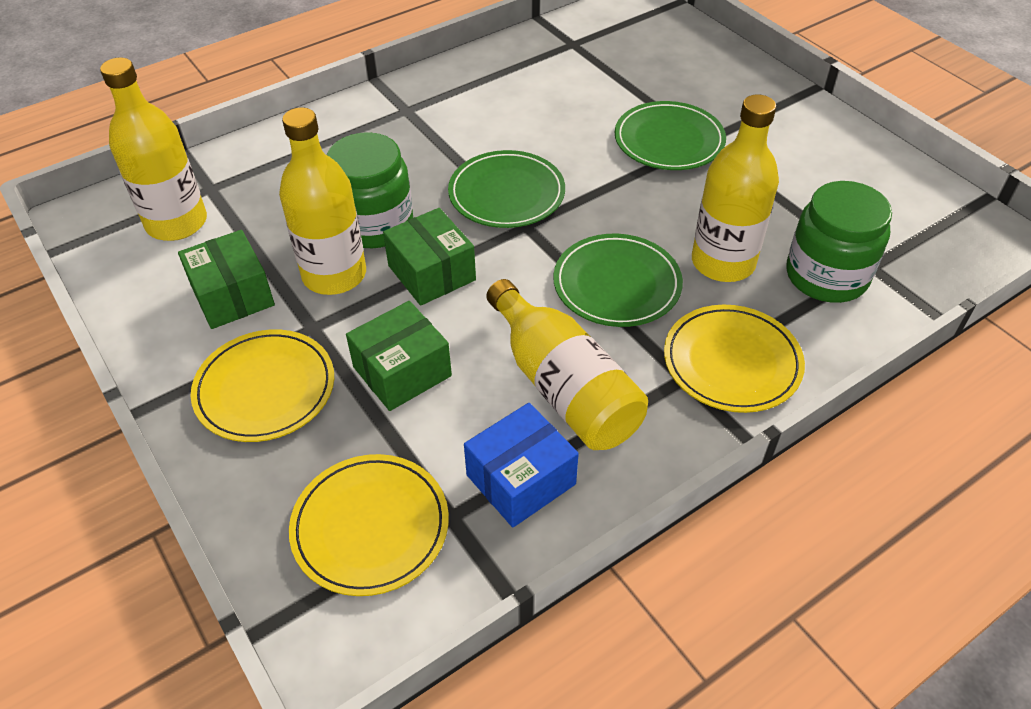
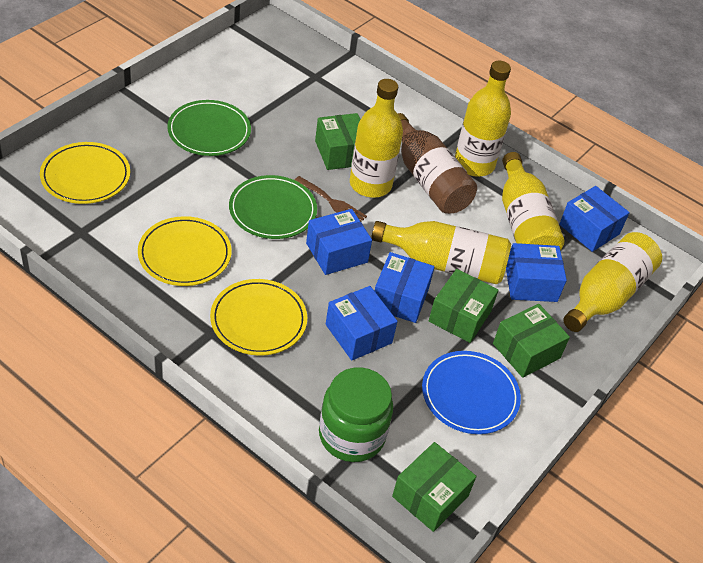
blue box: 1 -> 5
blue plate: 0 -> 1
brown bottle: 0 -> 1
brown fork: 0 -> 1
green box: 3 -> 4
green jar: 2 -> 1
green plate: 3 -> 2
yellow bottle: 4 -> 5

